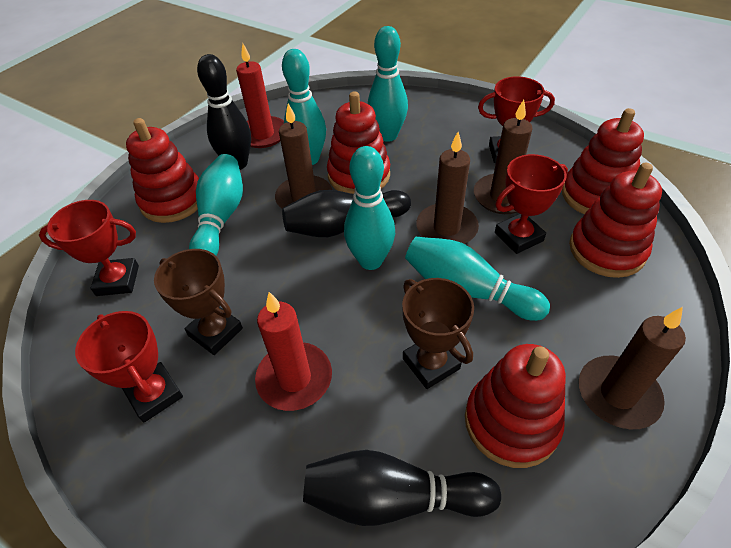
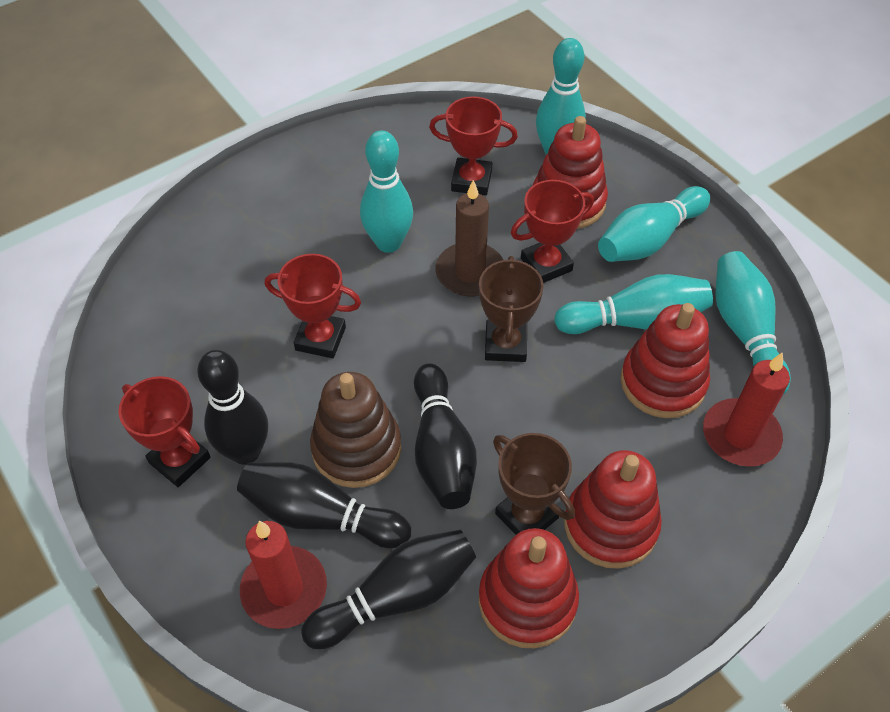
black bowling pin: 3 -> 4
brown candle: 4 -> 1
brown stacking toy: 0 -> 1
red stacking toy: 5 -> 4

